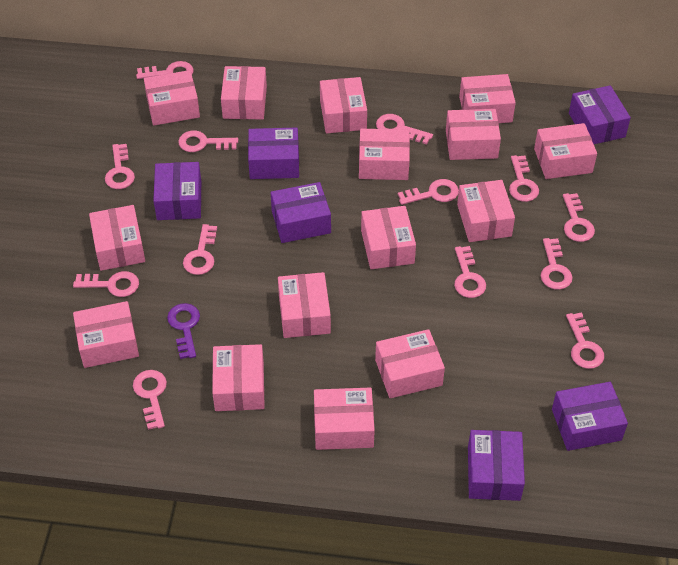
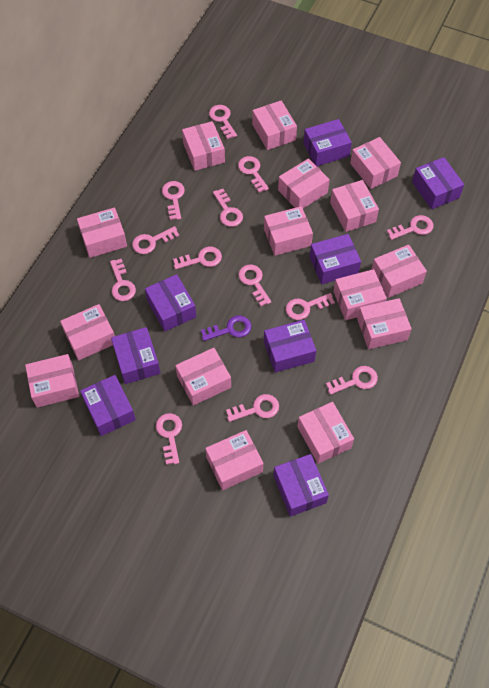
purple box: 6 -> 8

